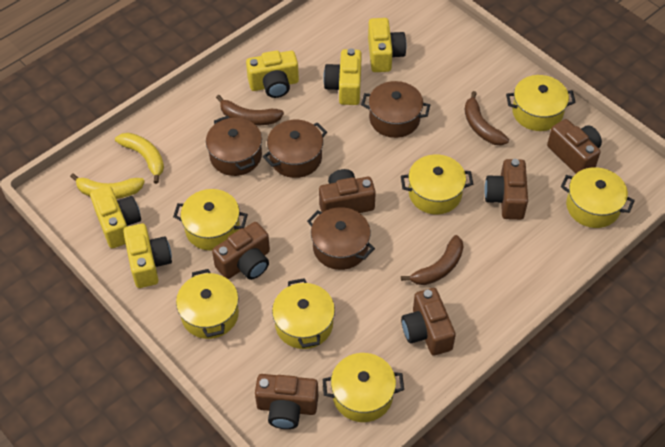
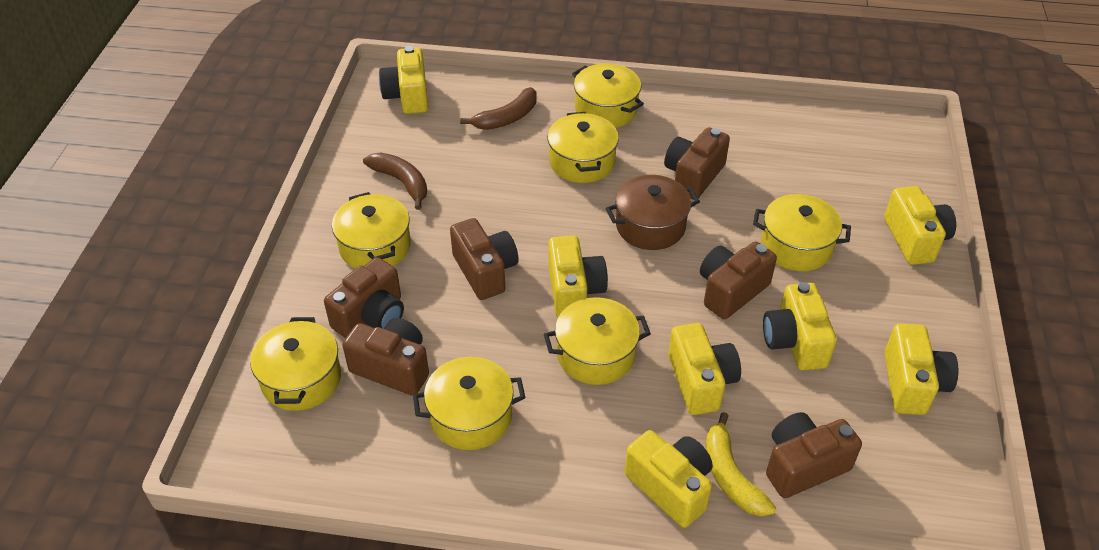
brown banana: 3 -> 2
brown pot: 4 -> 1
yellow banana: 2 -> 1
yellow camera: 5 -> 7

